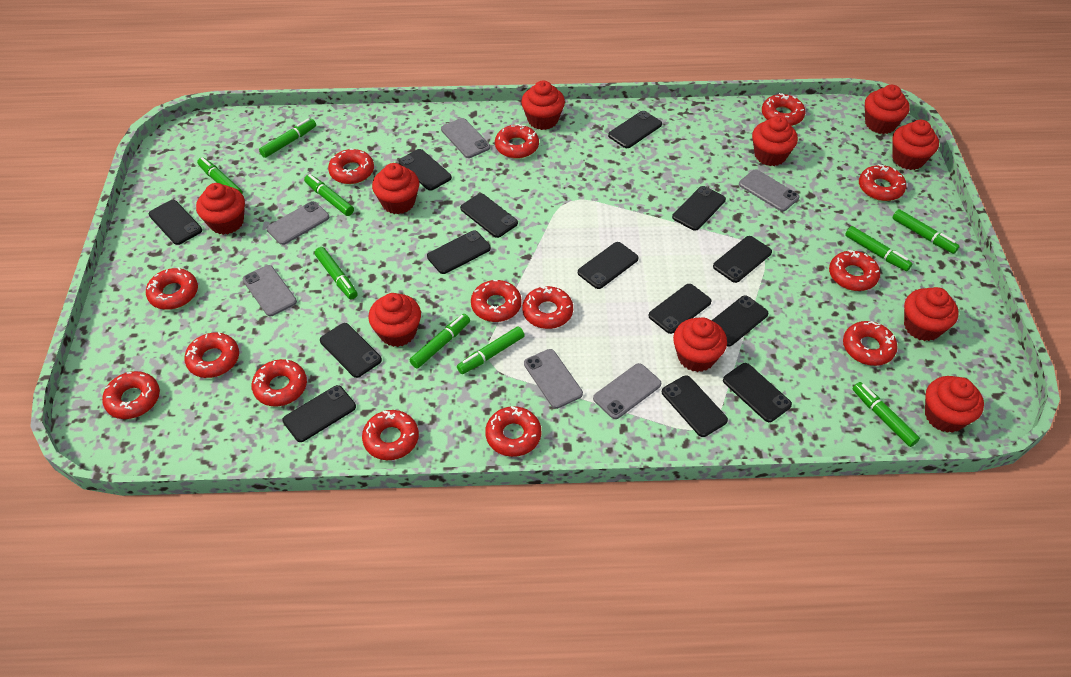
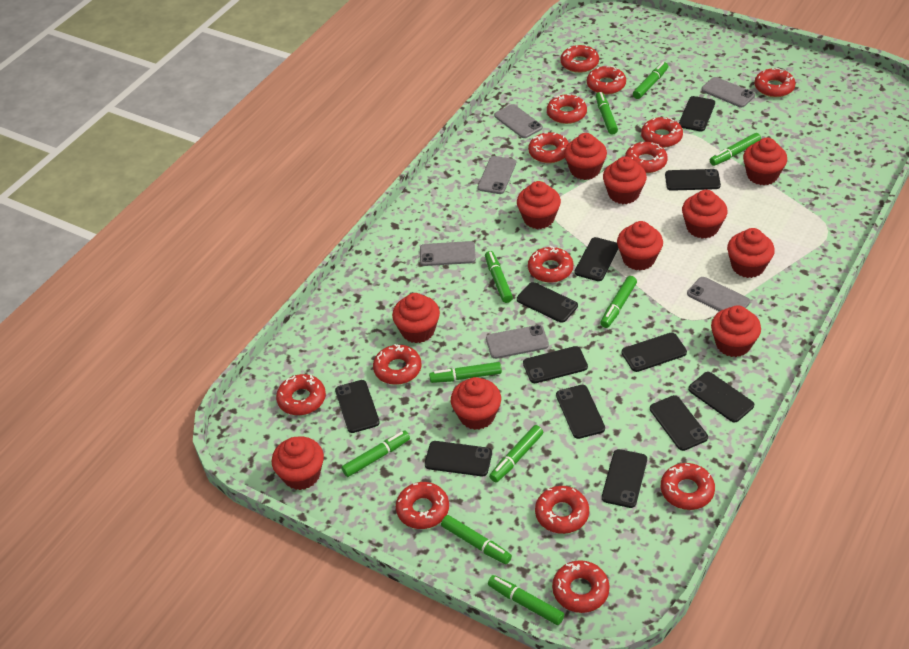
black phone: 14 -> 12
green marker: 9 -> 10
red cupcake: 10 -> 11

